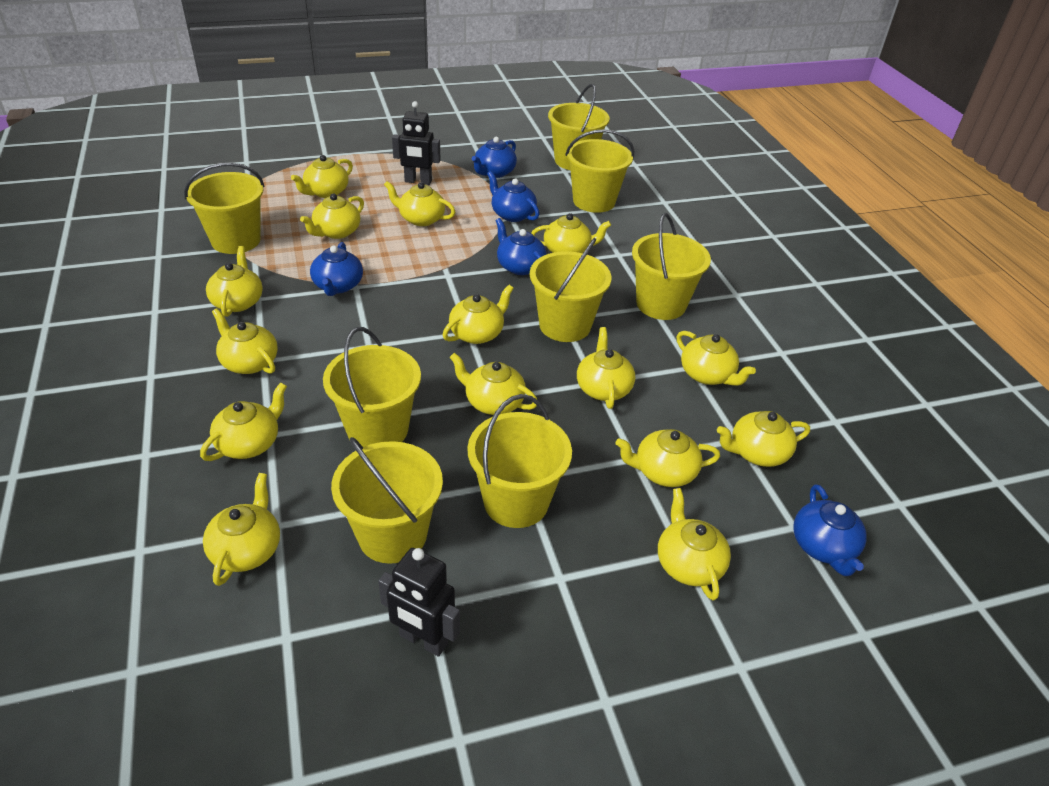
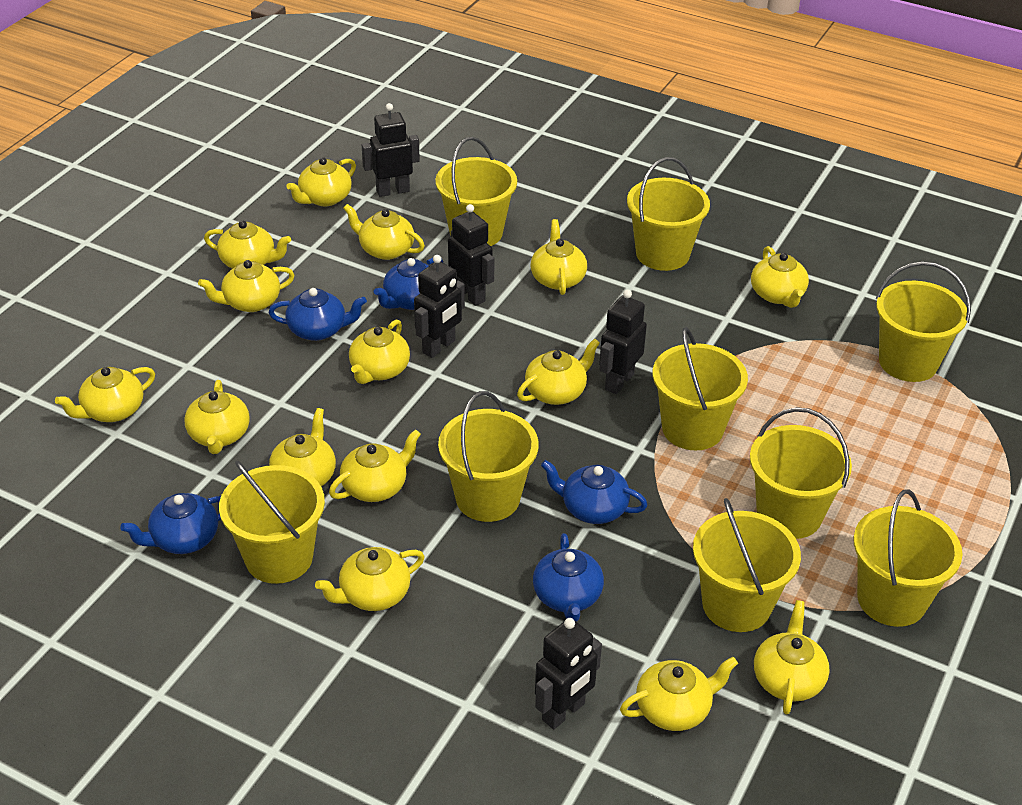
black robot: 2 -> 5
yellow bucket: 8 -> 9

